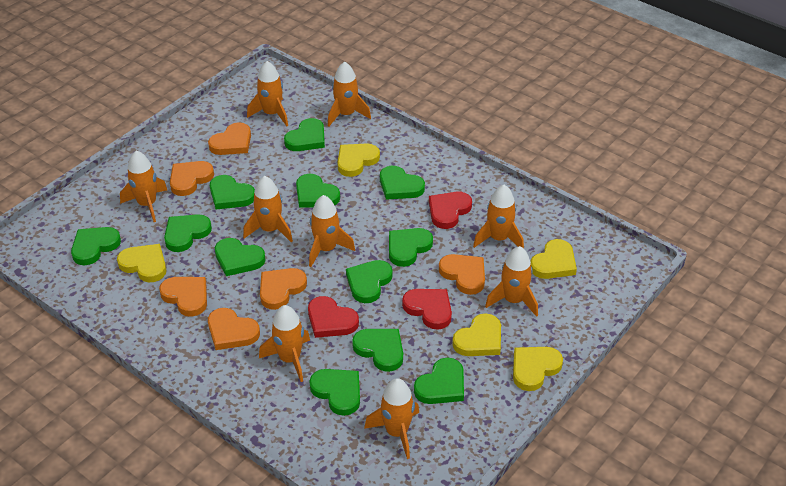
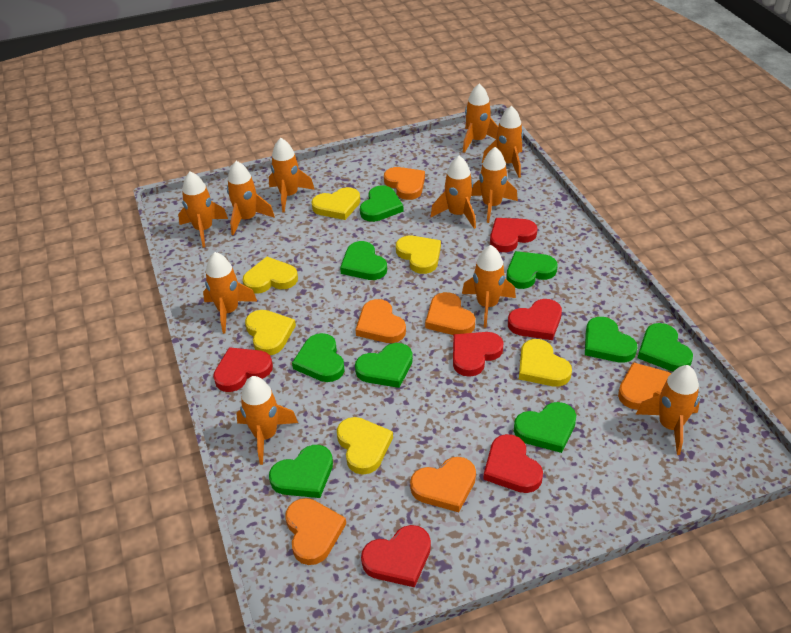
green heart: 12 -> 9
orange rocket: 9 -> 11
red heart: 3 -> 6
yellow heart: 5 -> 6

